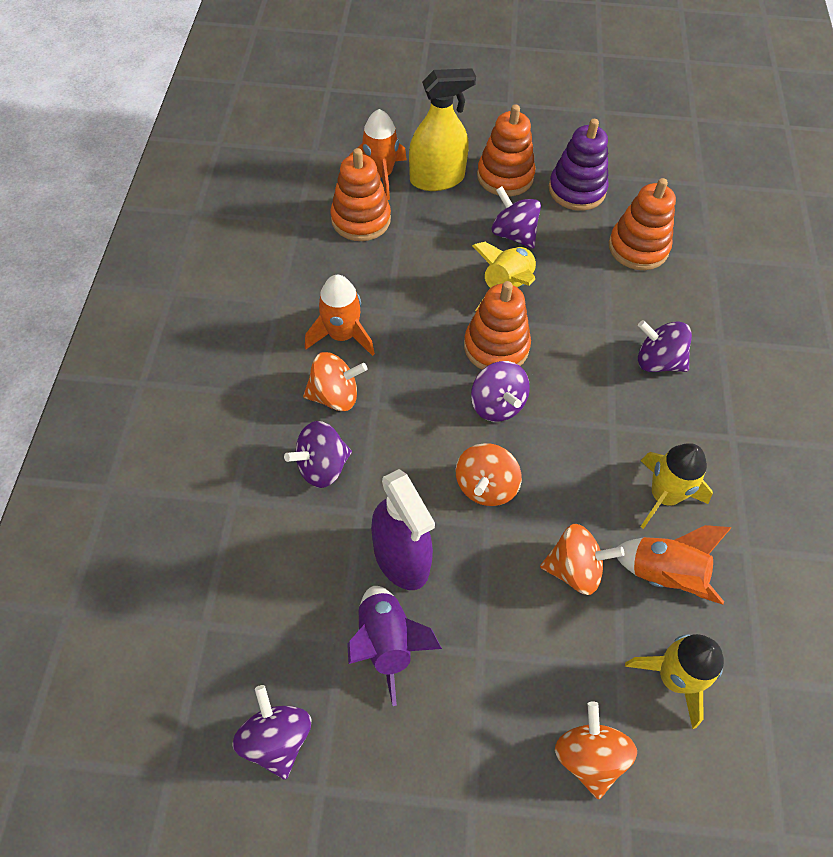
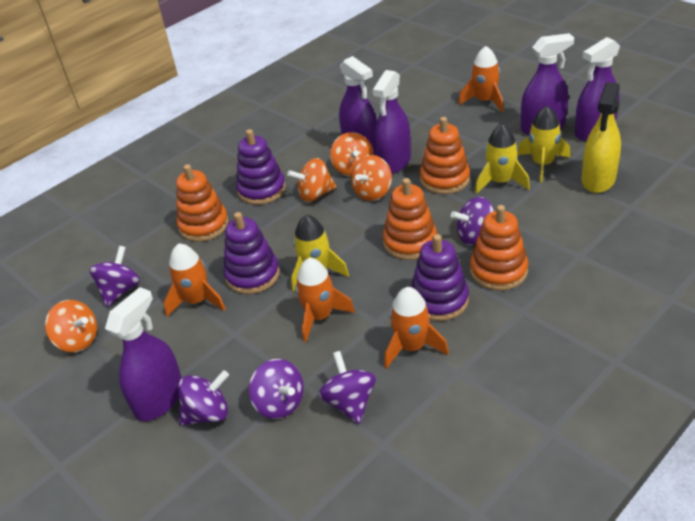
orange rocket: 3 -> 4
purple rocket: 1 -> 0
purple spray bottle: 1 -> 5
purple stacking toy: 1 -> 3

